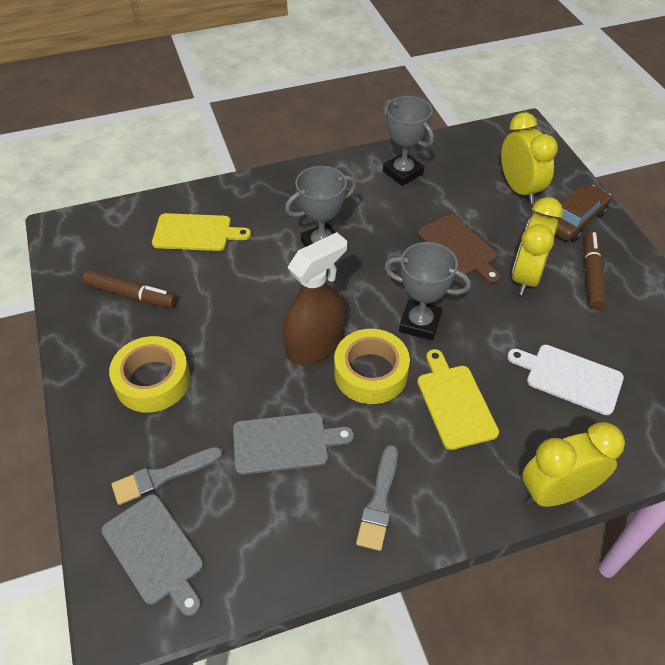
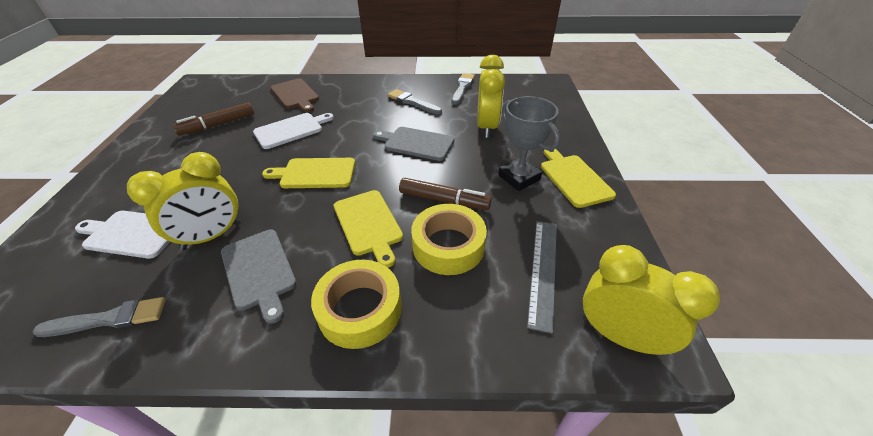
brown car: 1 -> 0
brown spray bottle: 1 -> 0
grey brush: 2 -> 3
grey ruler: 0 -> 1
grey trophy: 3 -> 1
white cutting board: 1 -> 2
yellow cutting board: 2 -> 3

